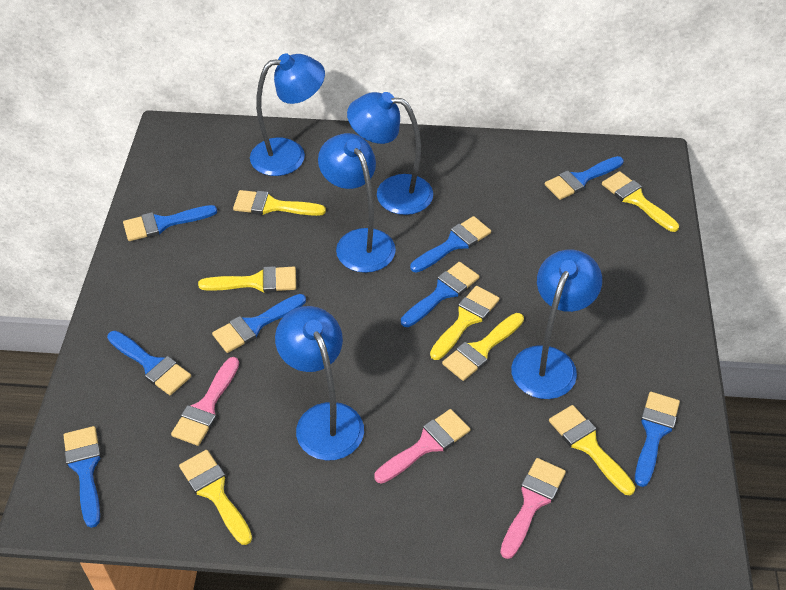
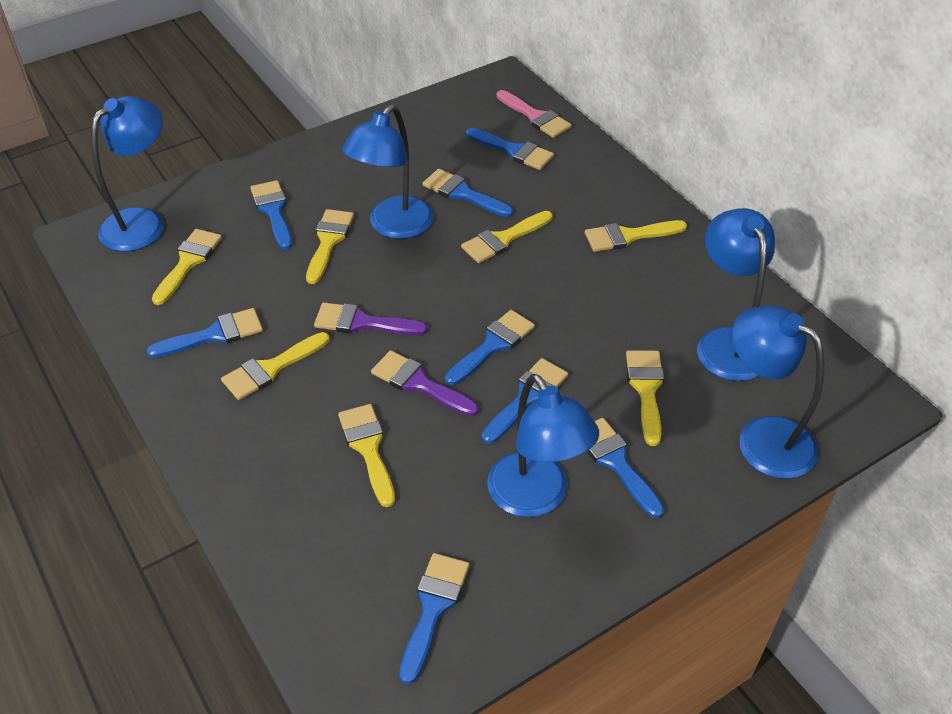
pink brush: 3 -> 1
purple brush: 0 -> 2

